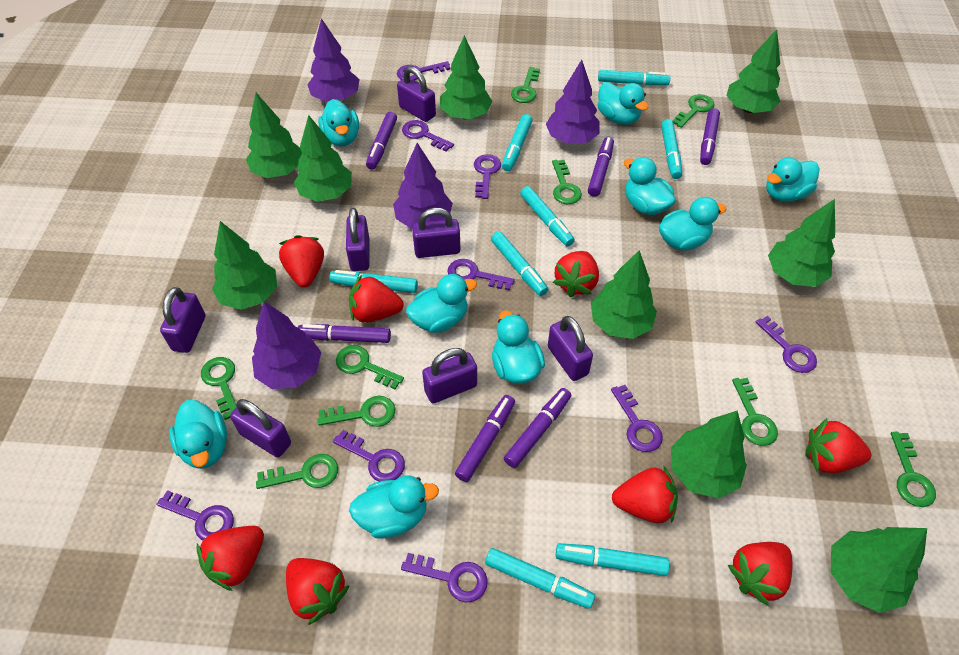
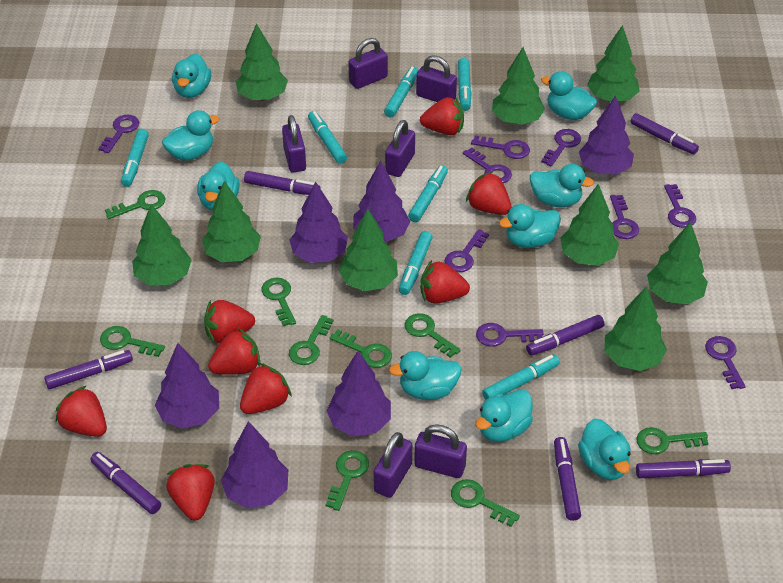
purple marker: 6 -> 7
purple padlock: 7 -> 6
purple tree: 4 -> 6
turquoise marker: 8 -> 7

